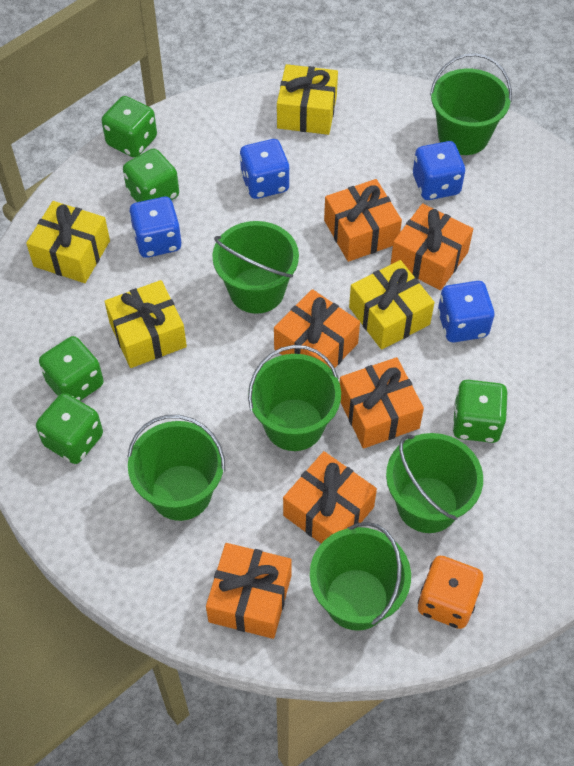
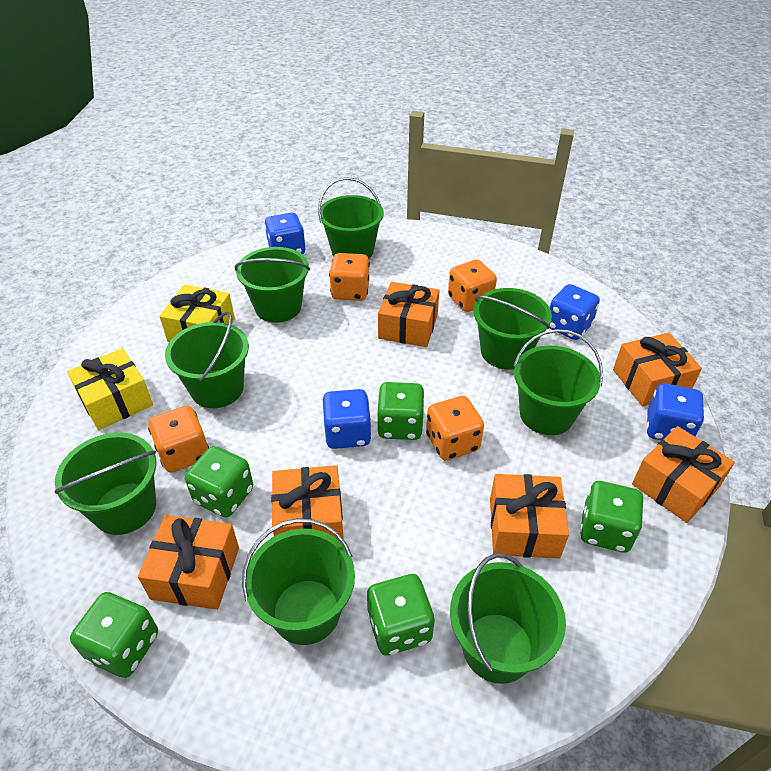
green bucket: 6 -> 8
orange dice: 1 -> 4
yellow gift: 4 -> 2

